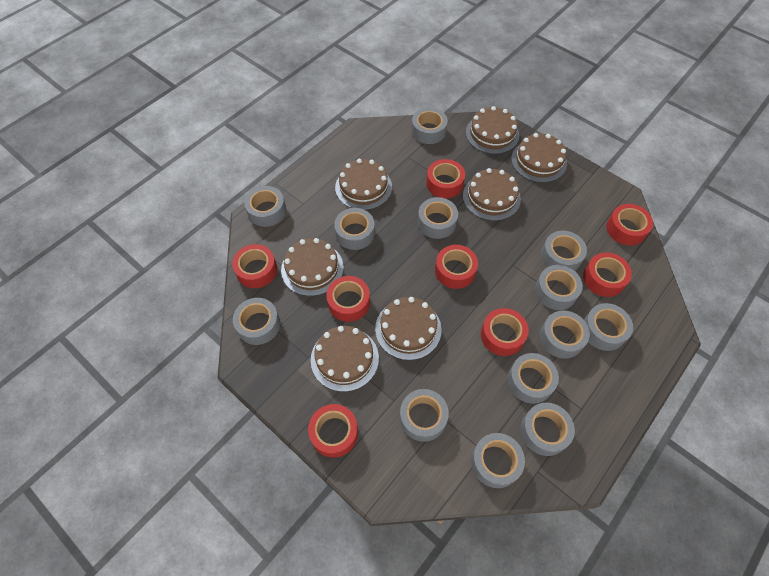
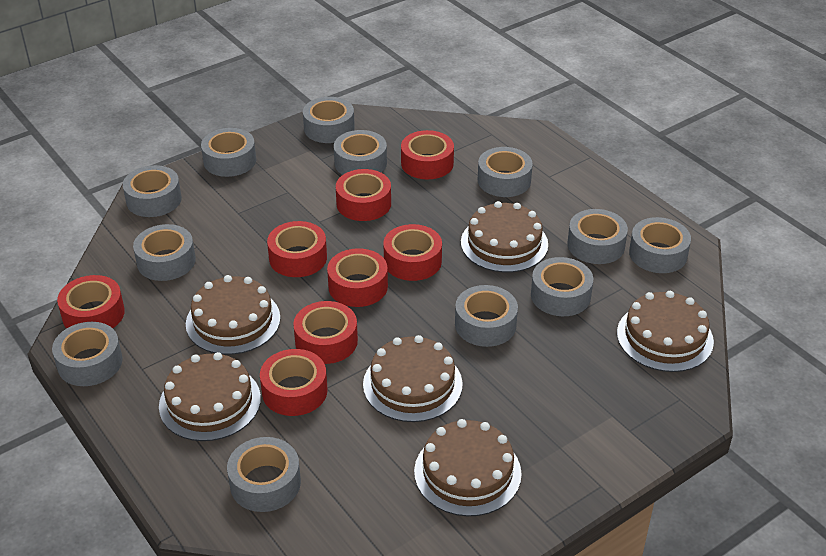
brown cake: 7 -> 6
grey tape: 13 -> 12

